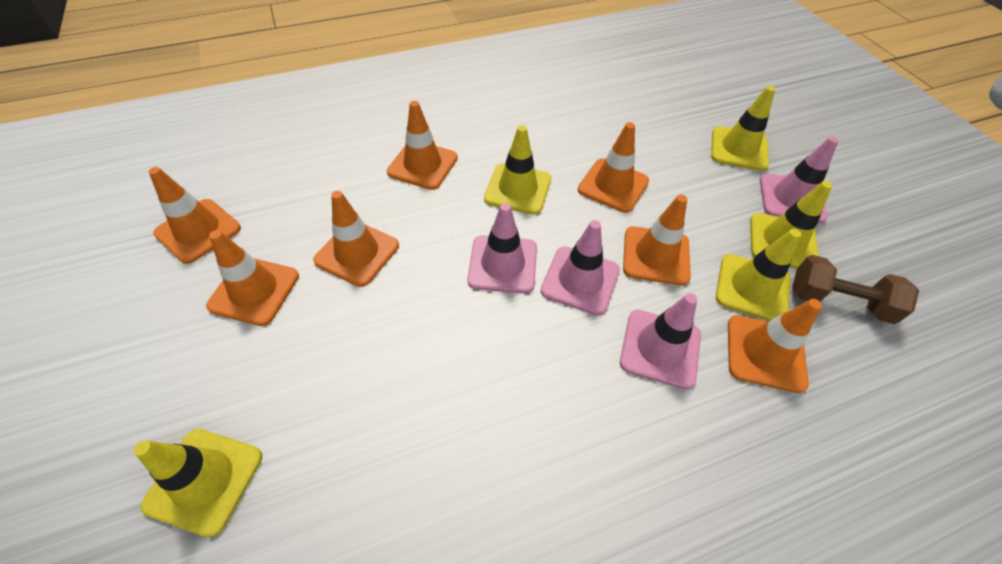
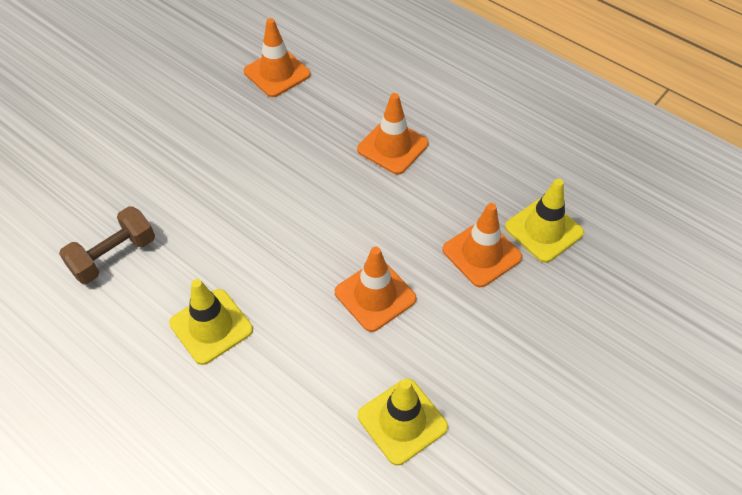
orange traffic cone: 7 -> 4
pink traffic cone: 4 -> 0
yellow traffic cone: 5 -> 3

